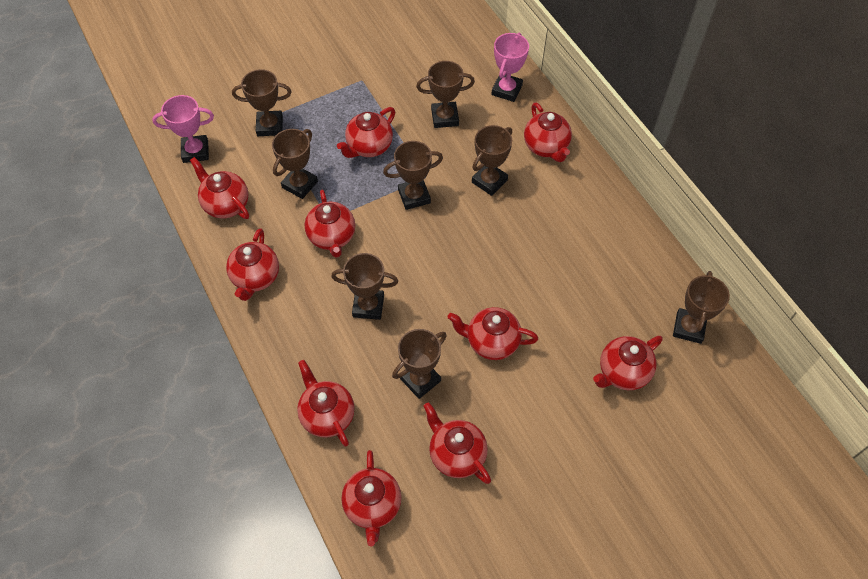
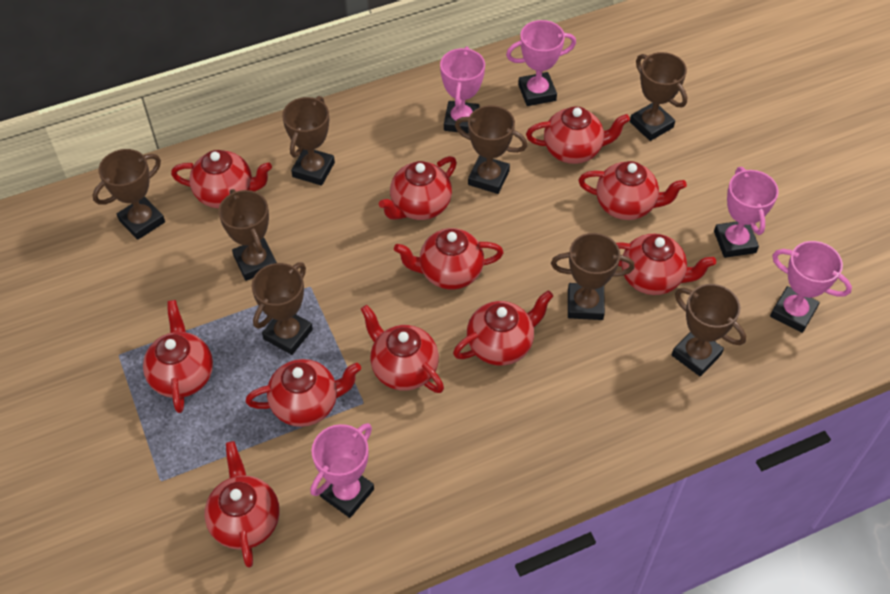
pink trophy: 2 -> 5
red teapot: 10 -> 11

